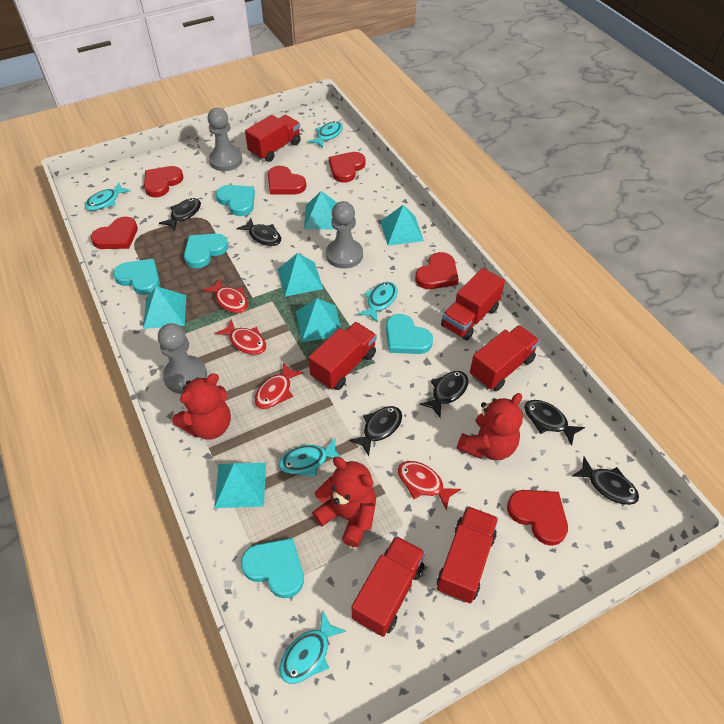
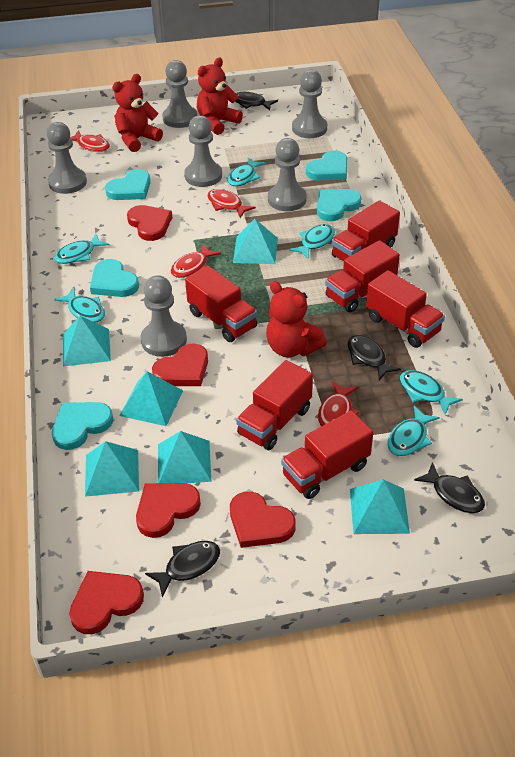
black fish: 6 -> 4
grey pawn: 3 -> 6
red heart: 6 -> 5
turquoise fish: 5 -> 6

